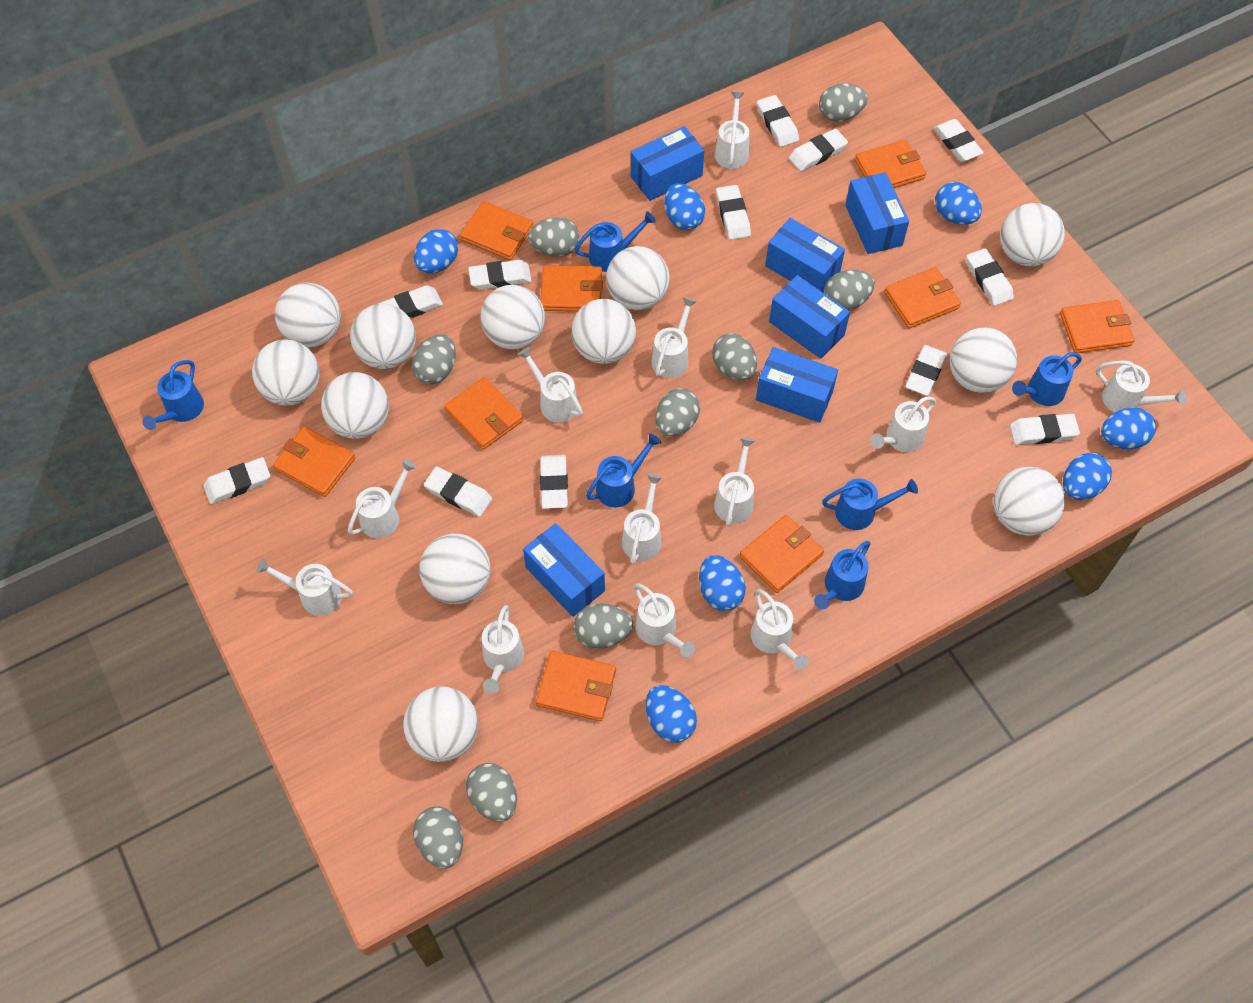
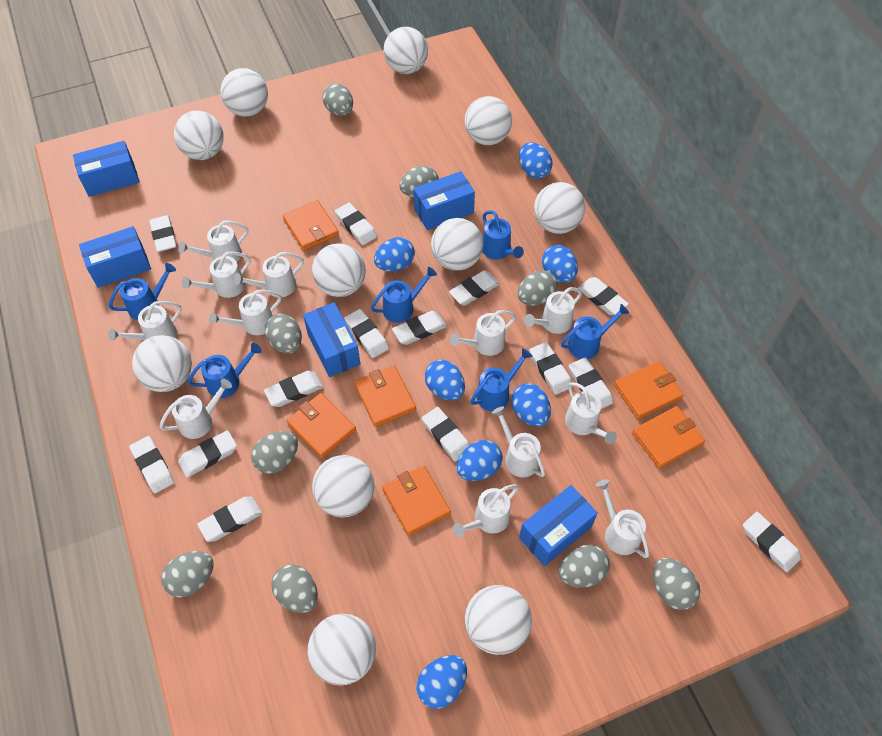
blue box: 6 -> 5
orange wallet: 9 -> 6
white ball: 12 -> 11
white eraser: 12 -> 14

